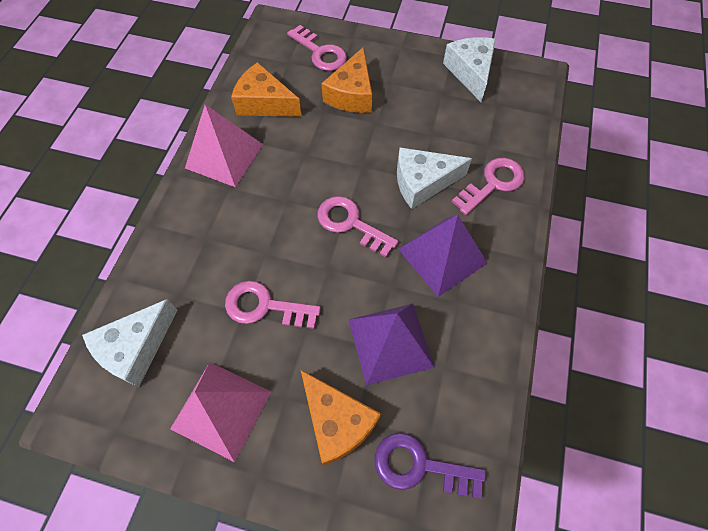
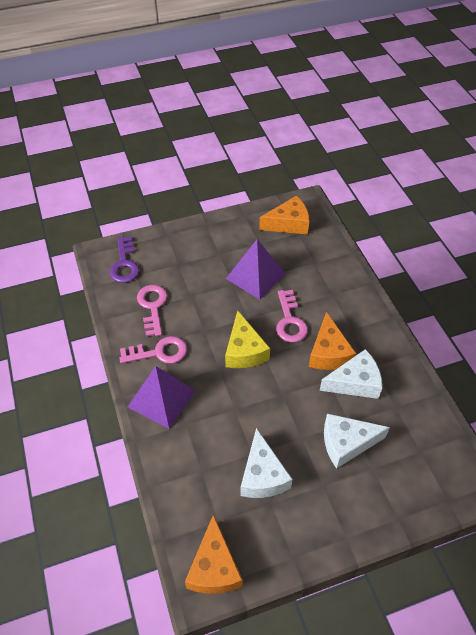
pink key: 4 -> 3
pink pyramid: 2 -> 0
yellow cheese: 0 -> 1

